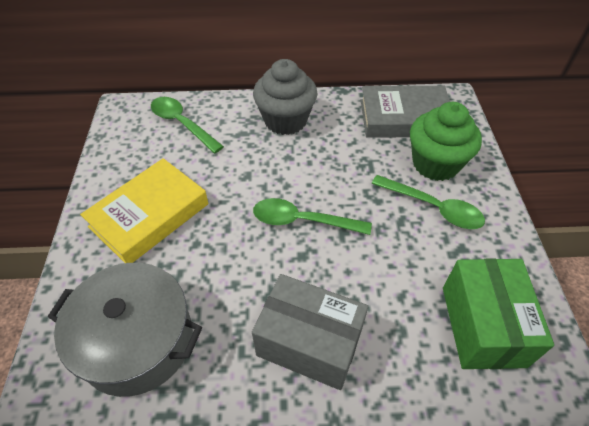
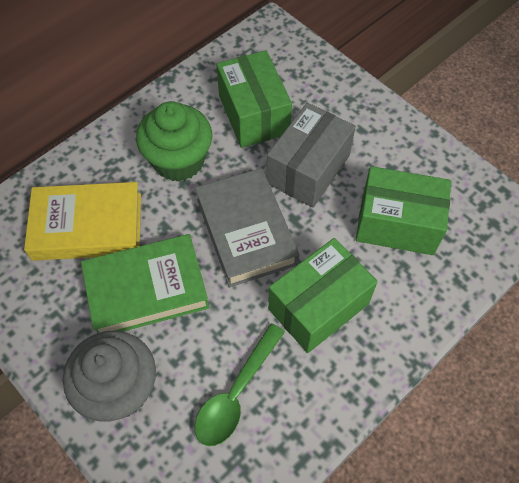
green book: 0 -> 1
green box: 1 -> 3
green spoon: 3 -> 1
grey pot: 1 -> 0

